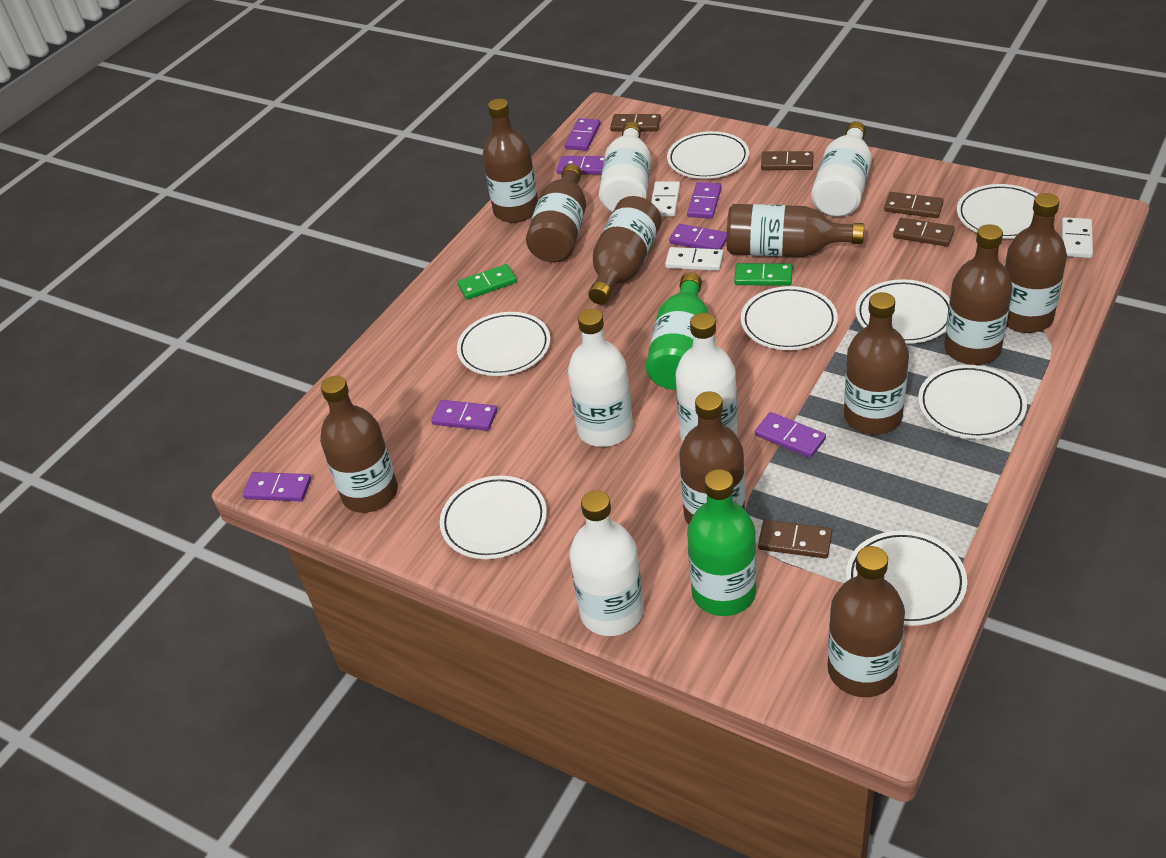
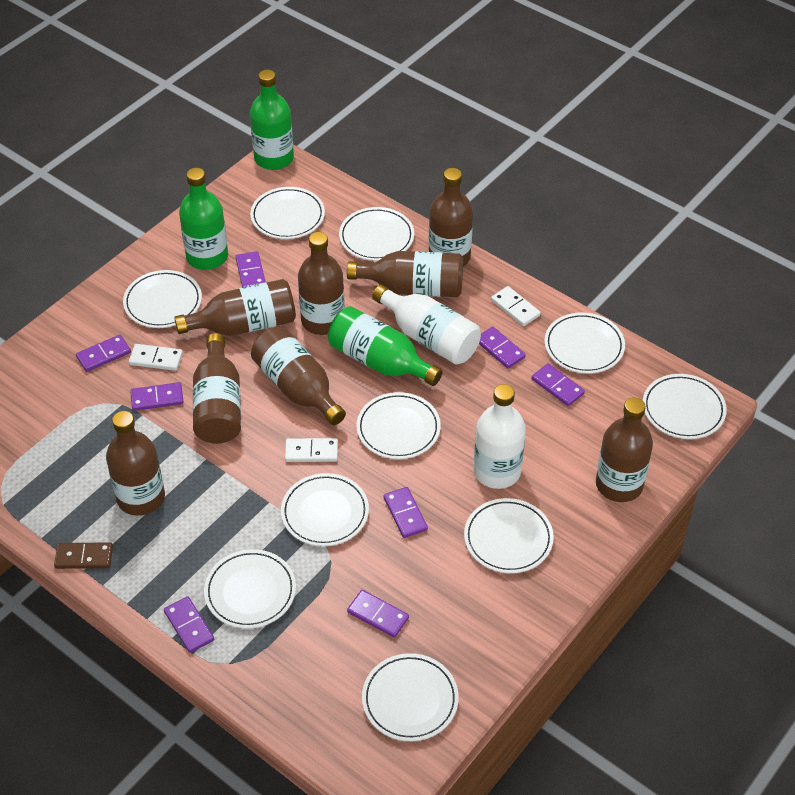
brown bottle: 10 -> 8
brown domino: 5 -> 1
green bottle: 2 -> 3
green domino: 2 -> 0
purple domino: 7 -> 8
white bottle: 5 -> 2
white plate: 8 -> 10

